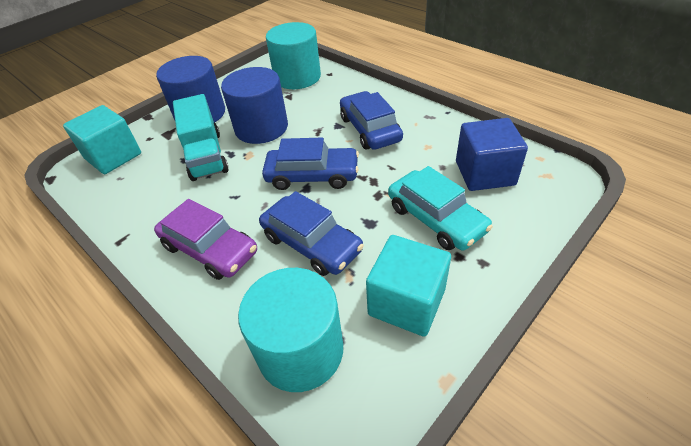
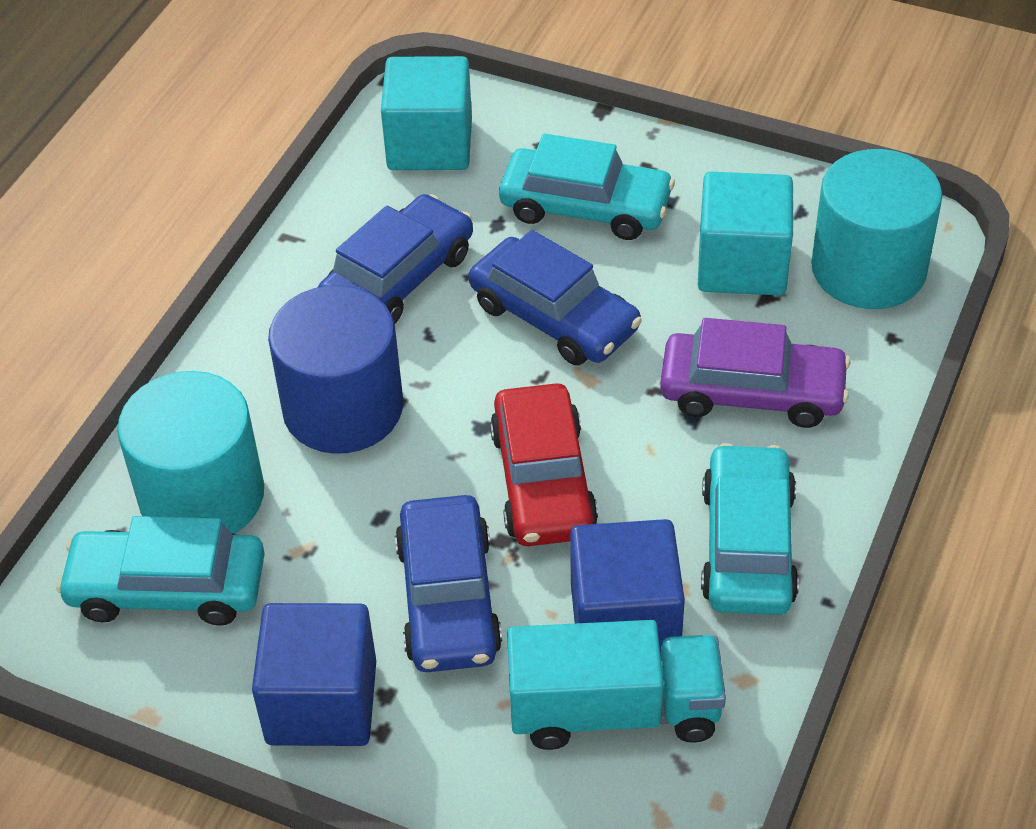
blue cube: 1 -> 2
blue cylinder: 2 -> 1
red car: 0 -> 1
turquoise car: 1 -> 3

